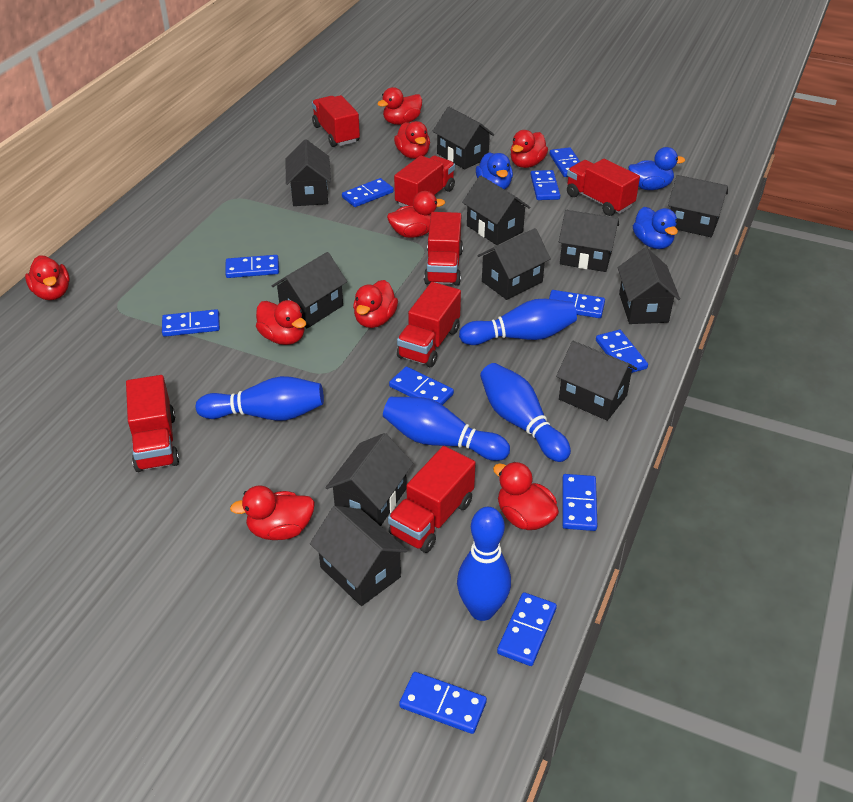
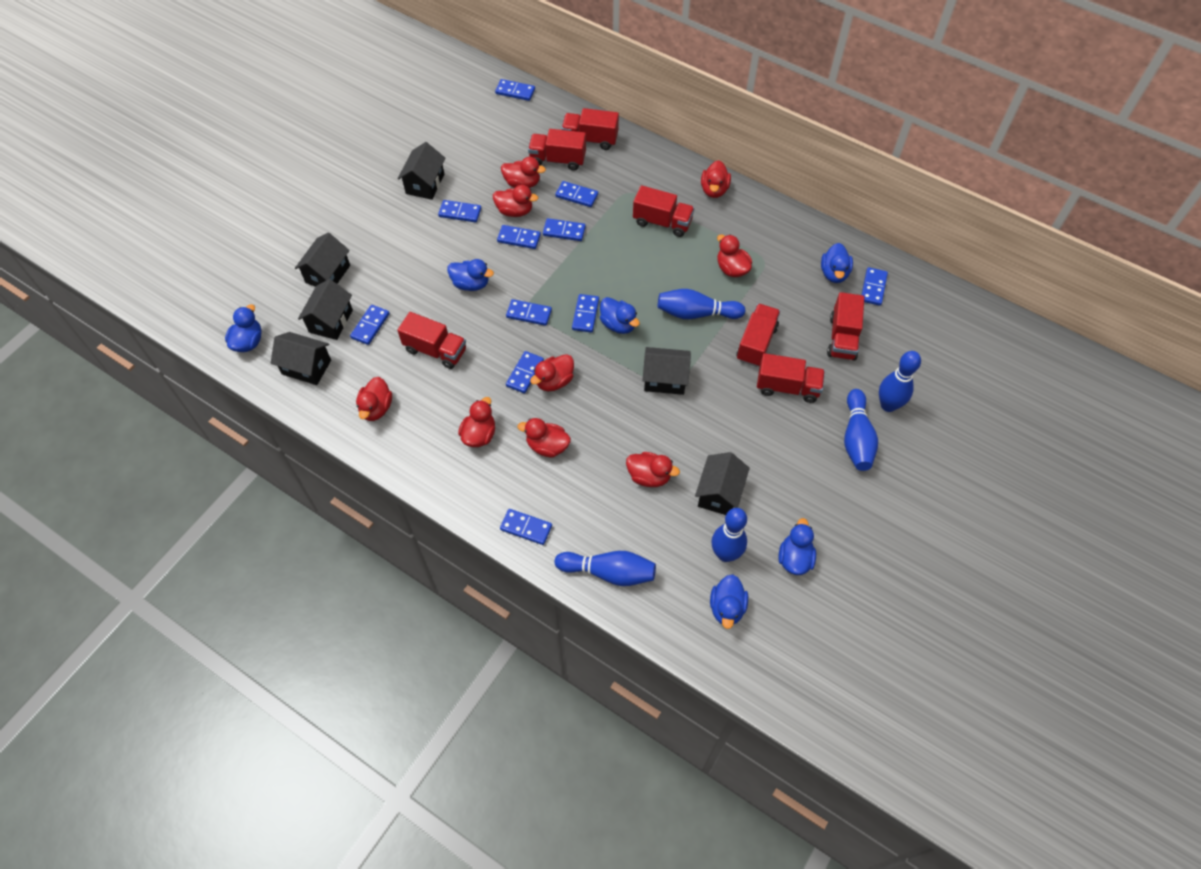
black house: 11 -> 6
blue duck: 3 -> 6

